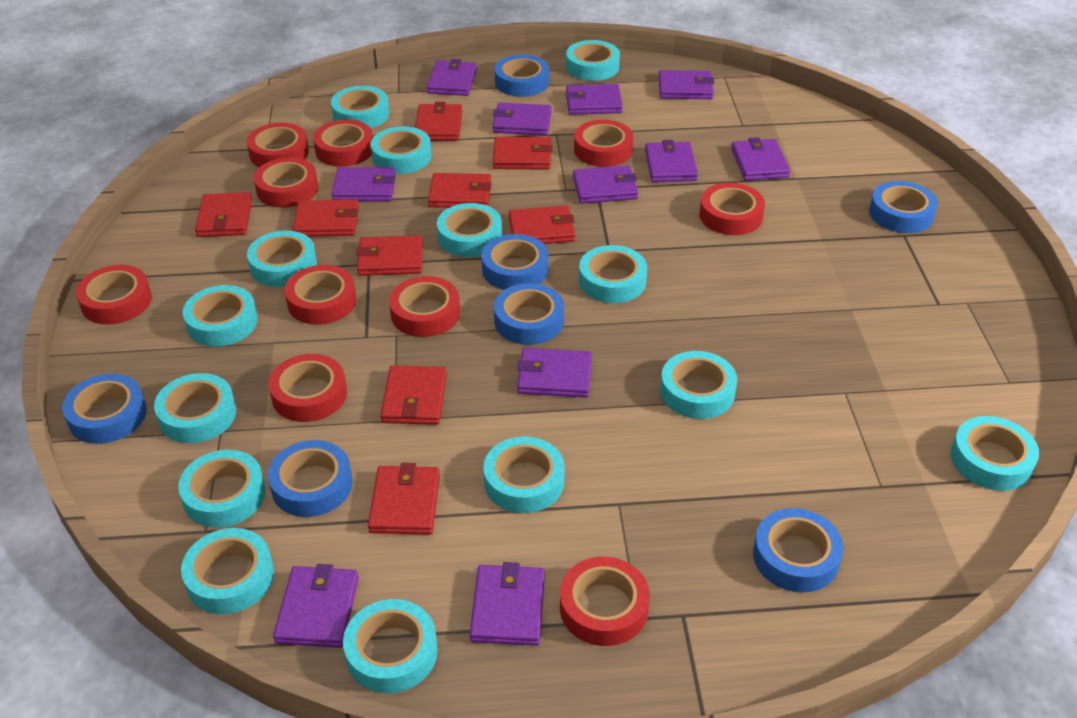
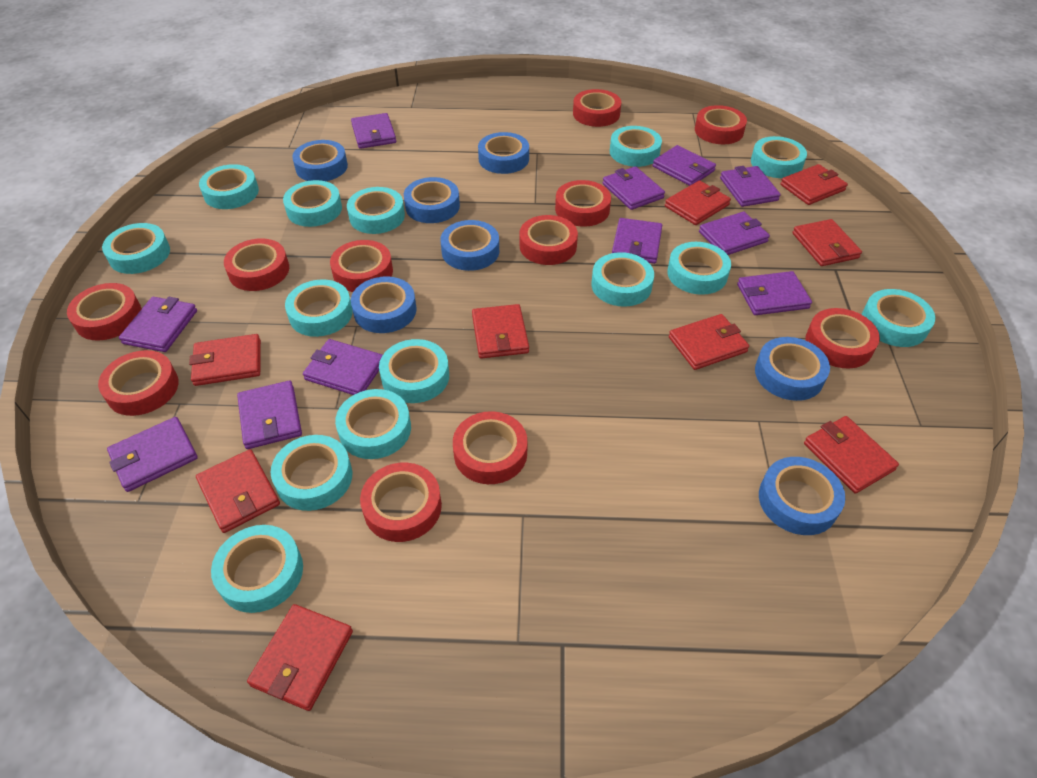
red tape: 10 -> 11

